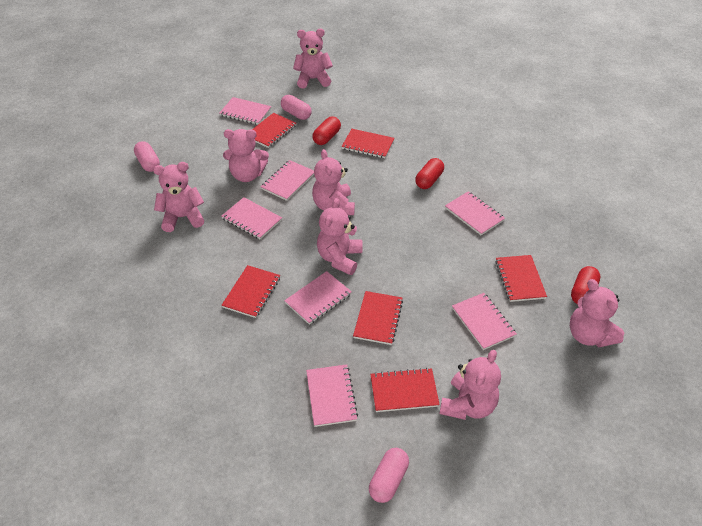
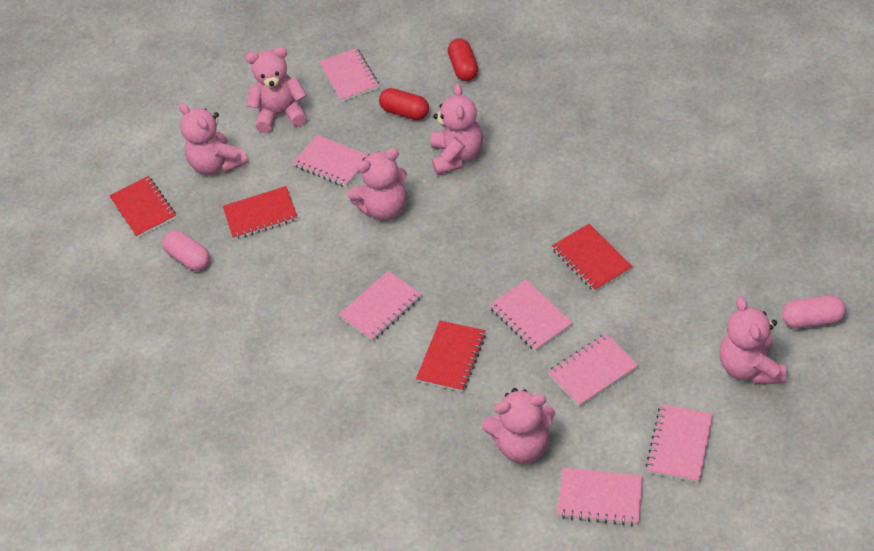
pink capsule: 3 -> 2
pink teddy bear: 7 -> 6
red capsule: 3 -> 2
red notebook: 6 -> 4

